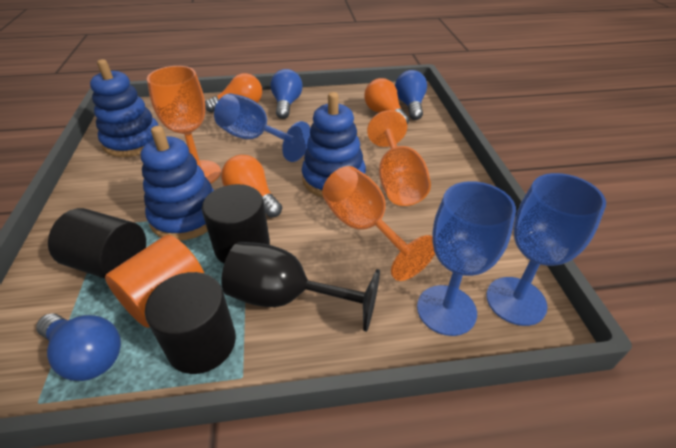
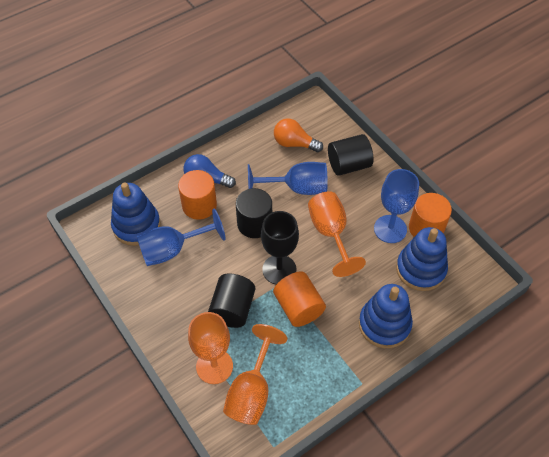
blue light bulb: 3 -> 1
orange cylinder: 1 -> 3
orange light bulb: 3 -> 1

